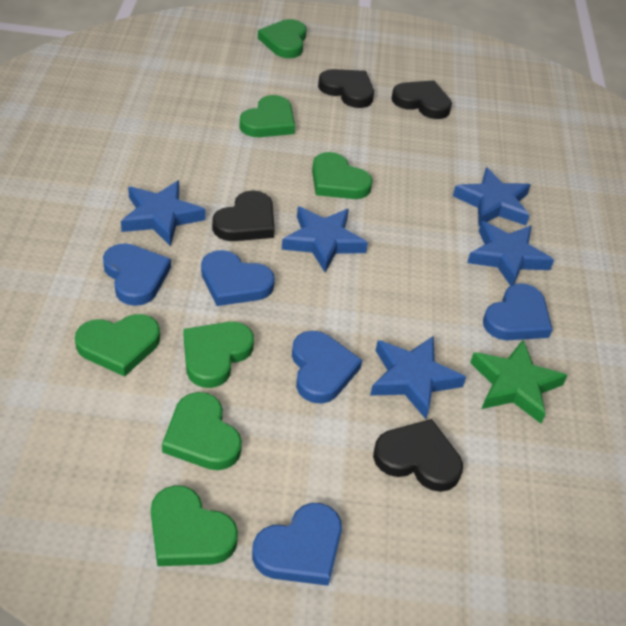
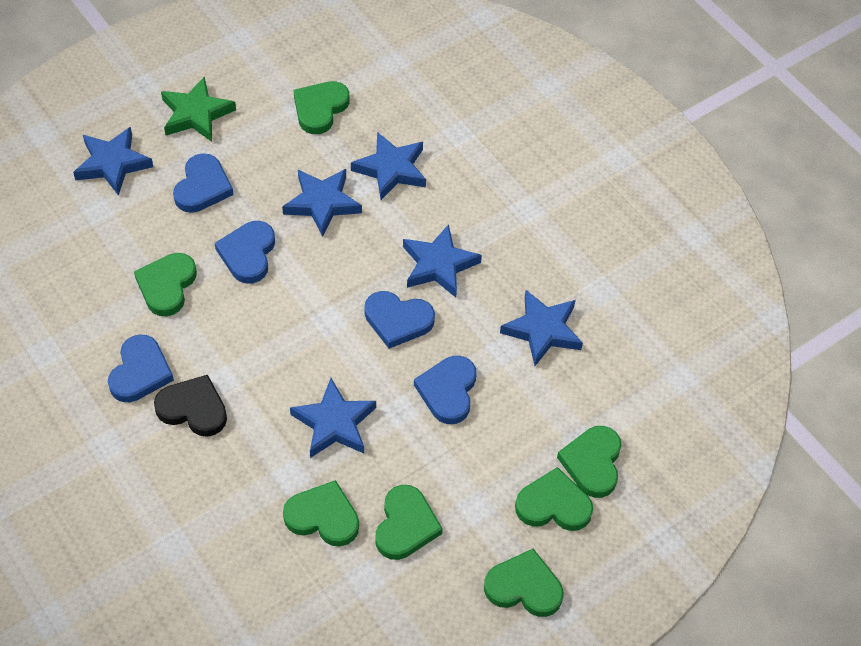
black heart: 4 -> 1
blue star: 5 -> 6

